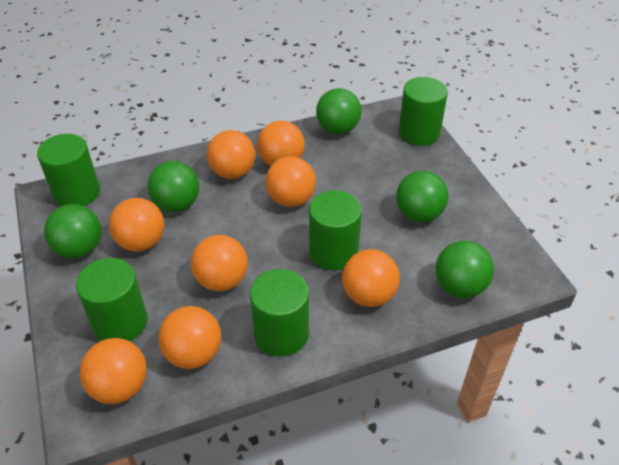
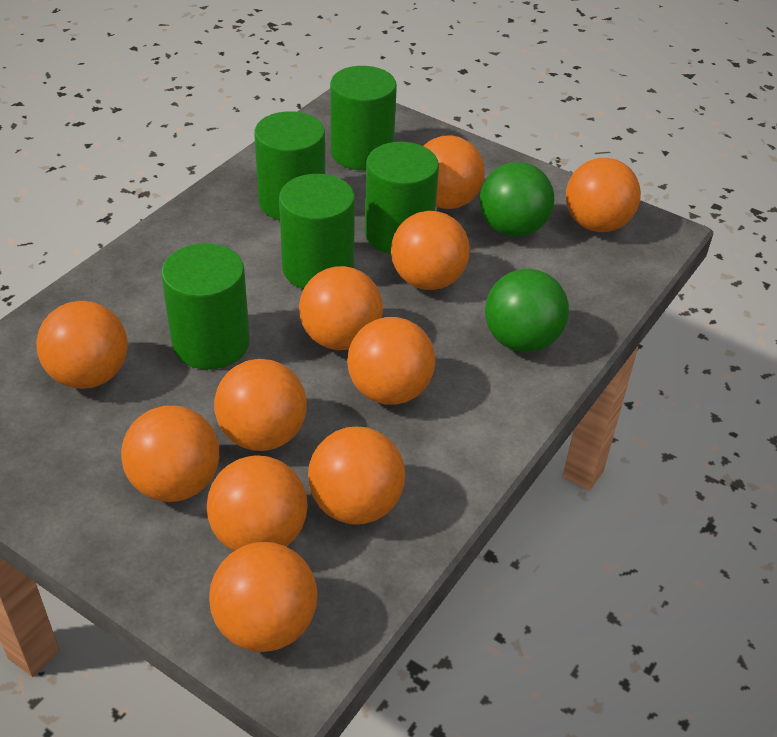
green ball: 5 -> 2
orange ball: 8 -> 11

